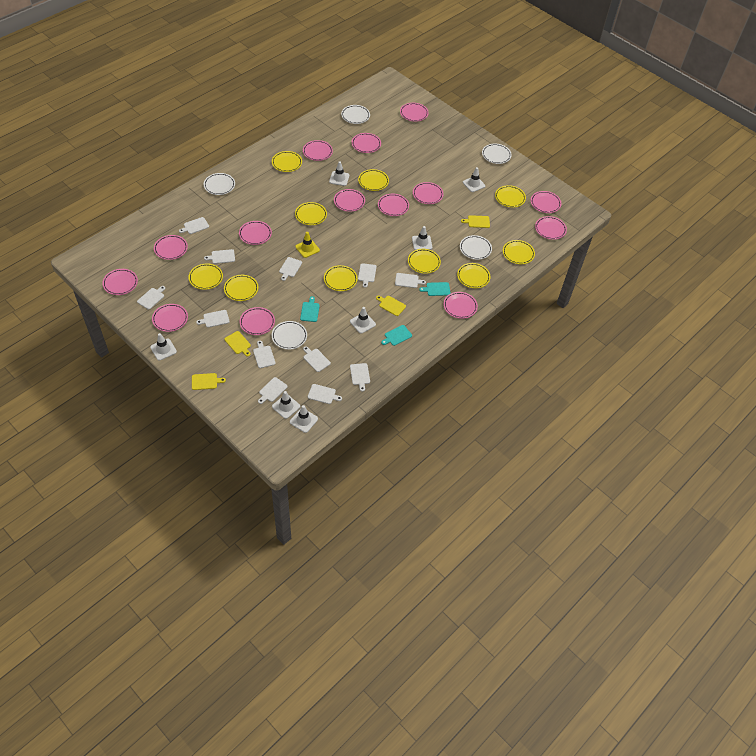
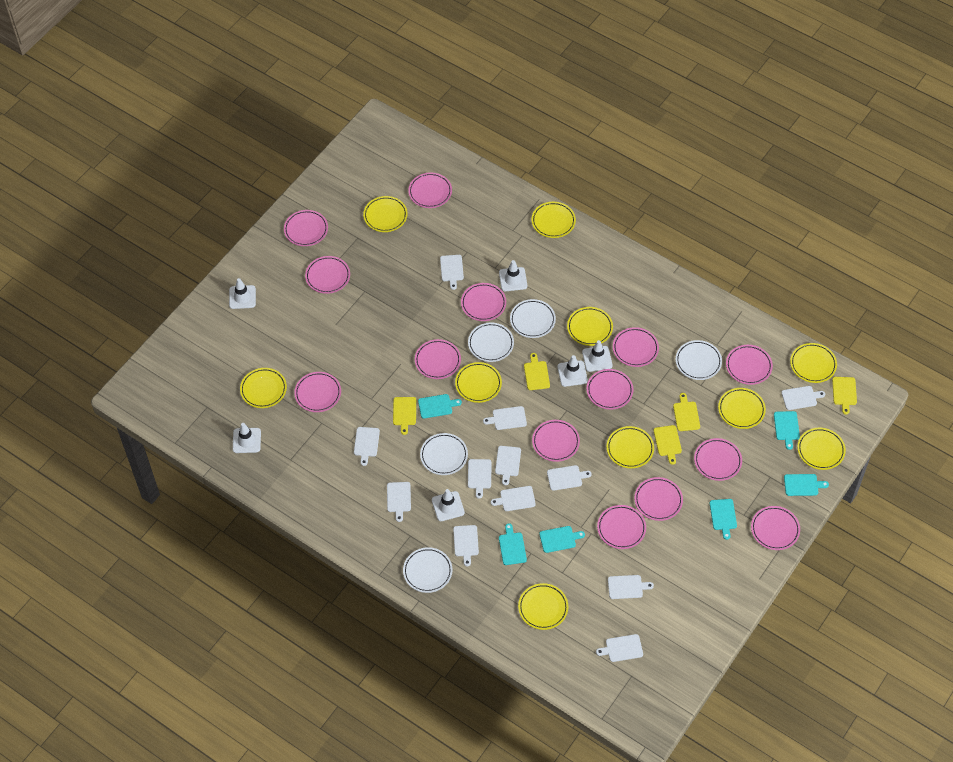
turquoise cutting board: 3 -> 6
white traffic cone: 7 -> 6
yellow cutting board: 4 -> 5
yellow traffic cone: 1 -> 0

